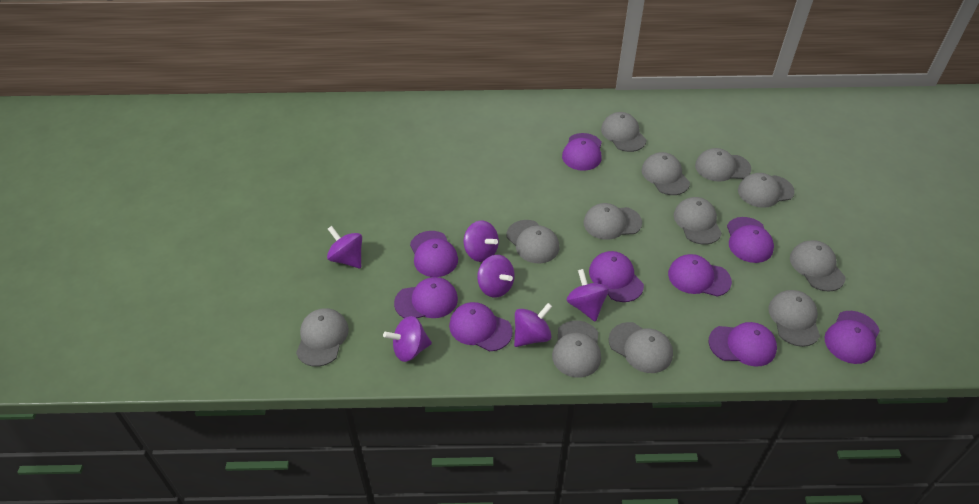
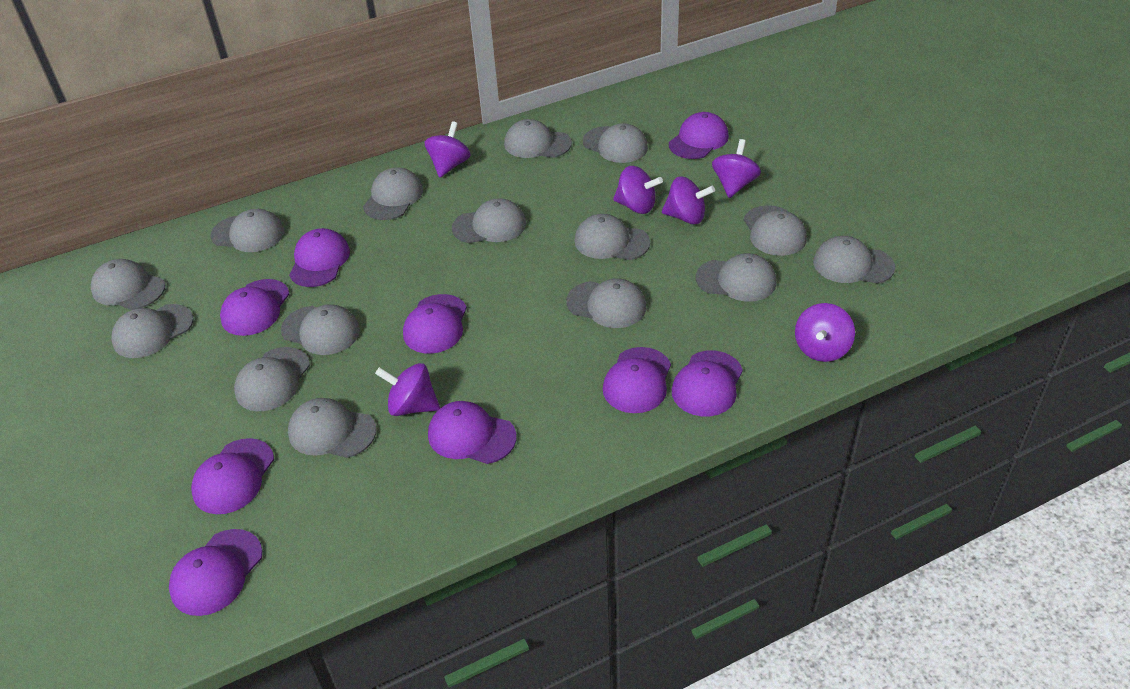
grey cap: 12 -> 15

